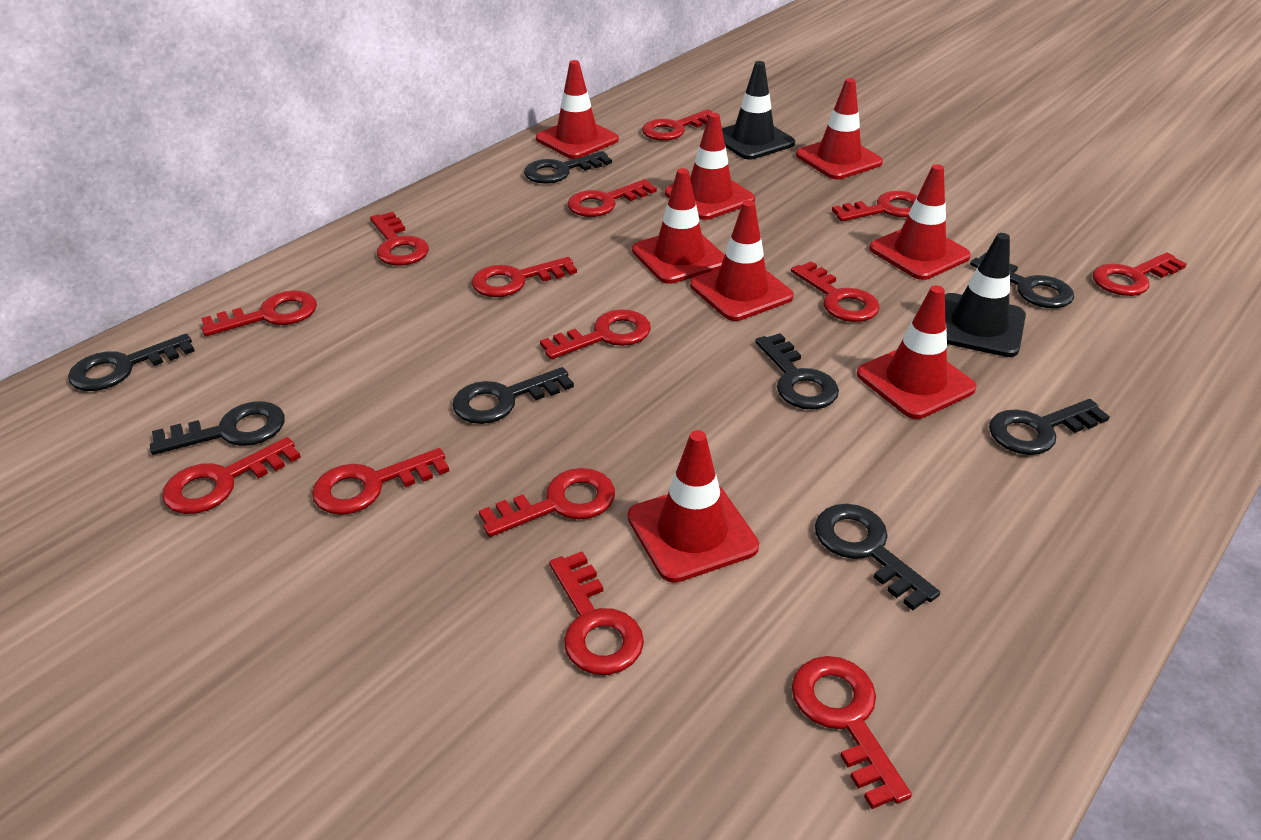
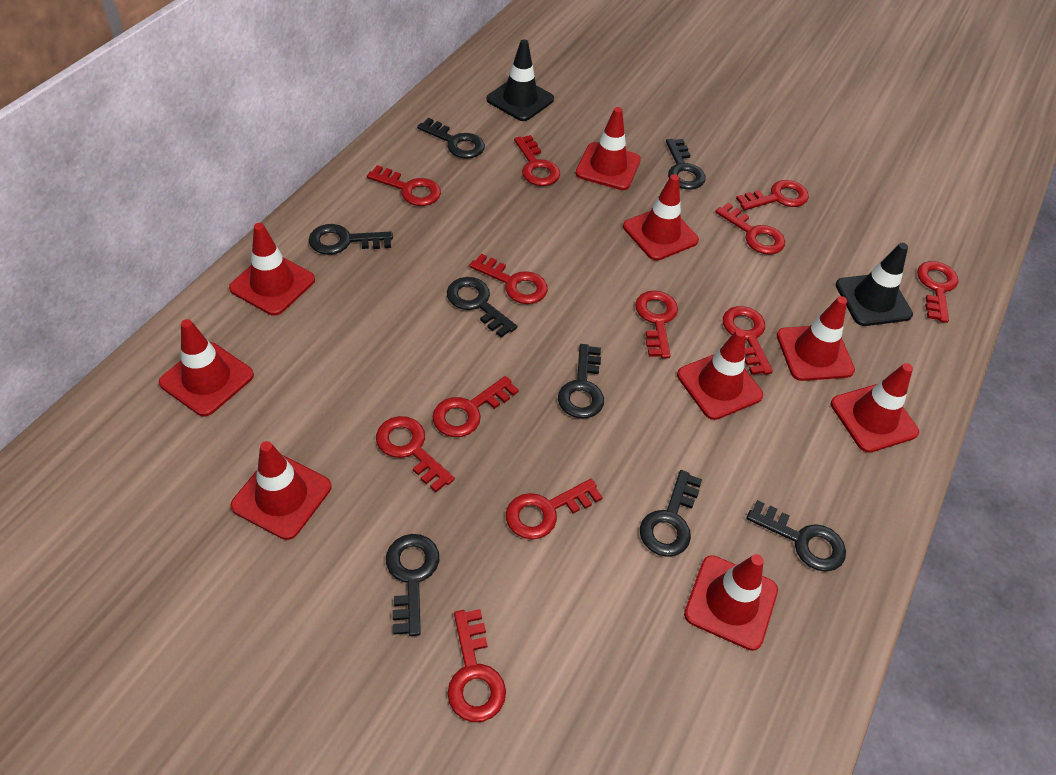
red key: 14 -> 12
red traffic cone: 8 -> 9

